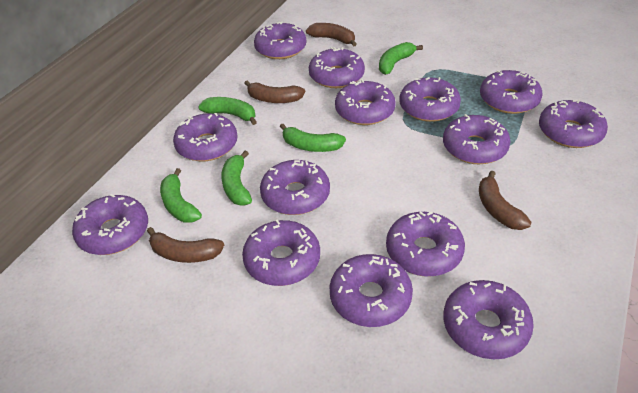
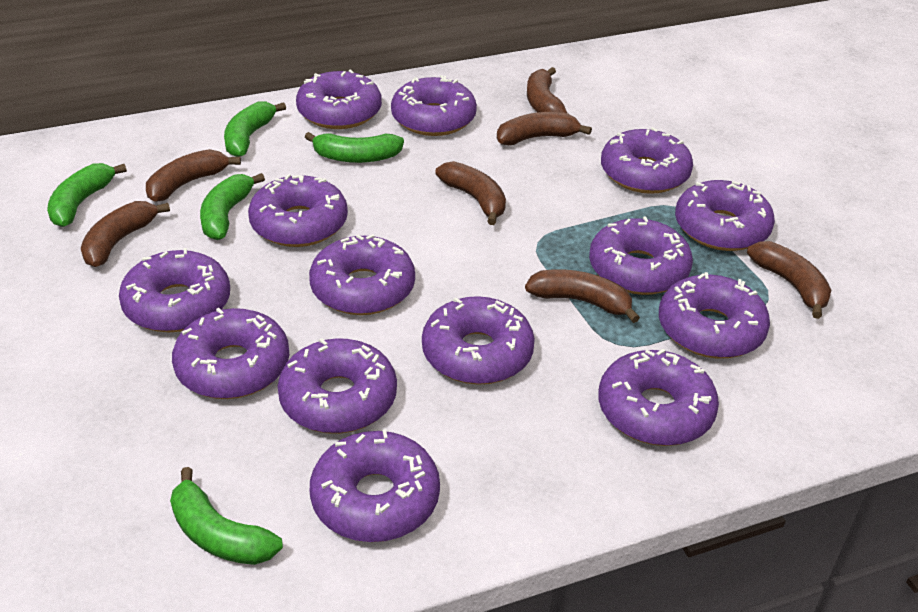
brown banana: 4 -> 7

